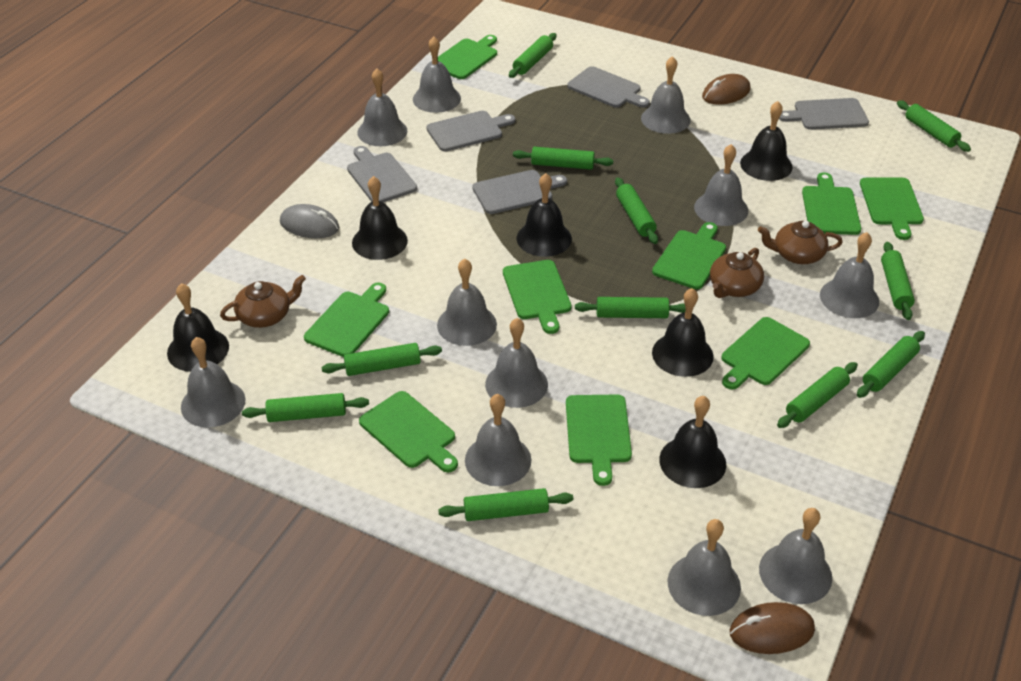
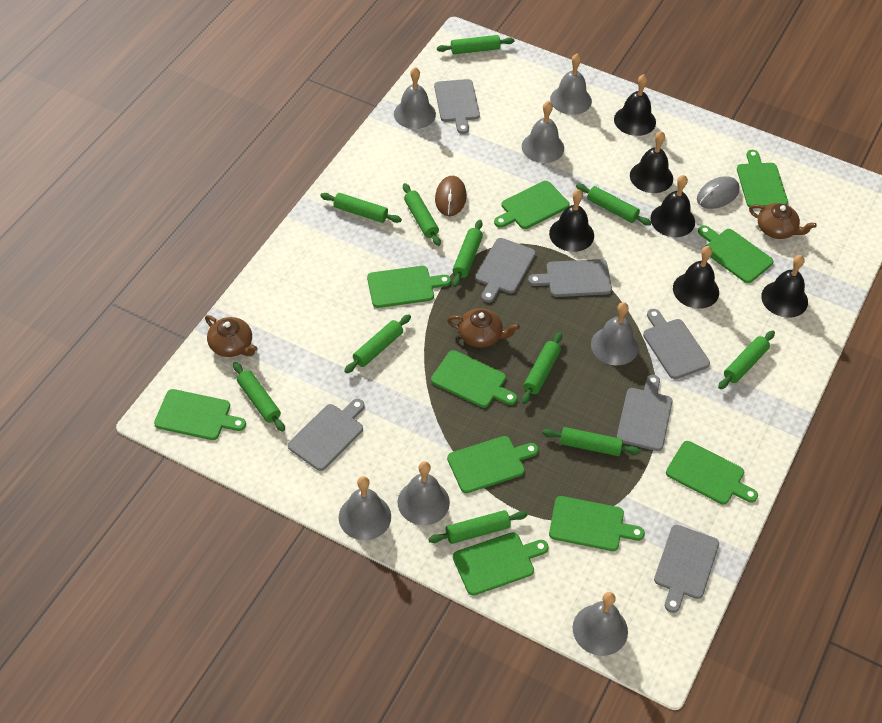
brown mouse: 2 -> 1
green cutting board: 9 -> 10
grey bell: 11 -> 7
grey cutting board: 5 -> 7

